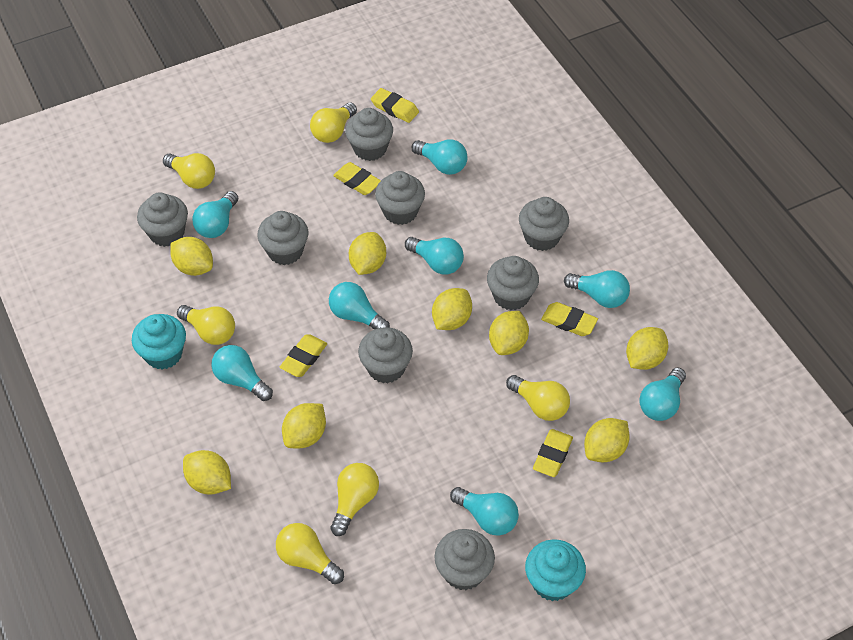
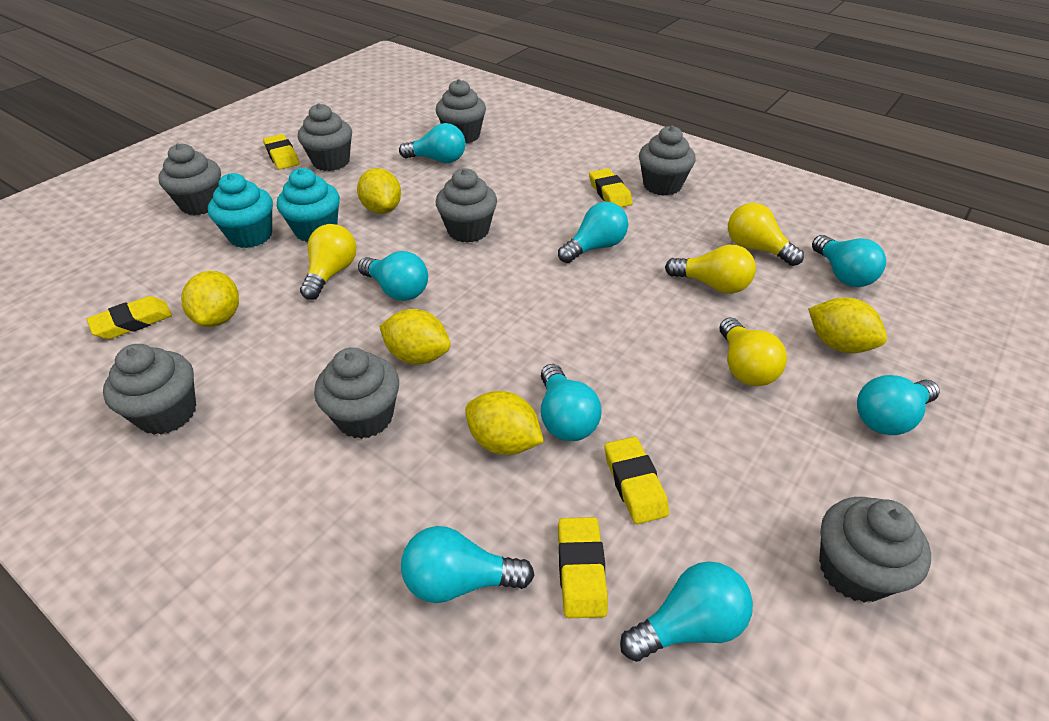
yellow lemon: 8 -> 5
yellow light bulb: 6 -> 4

